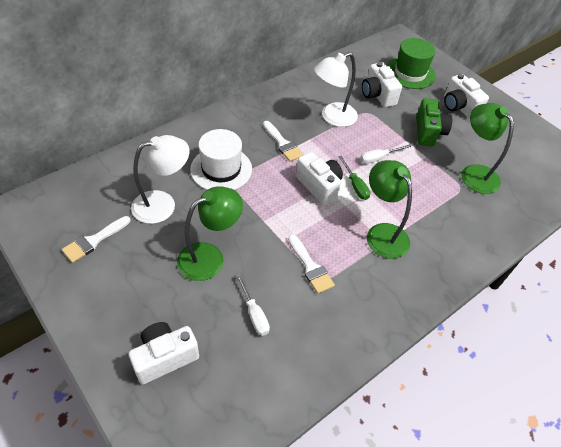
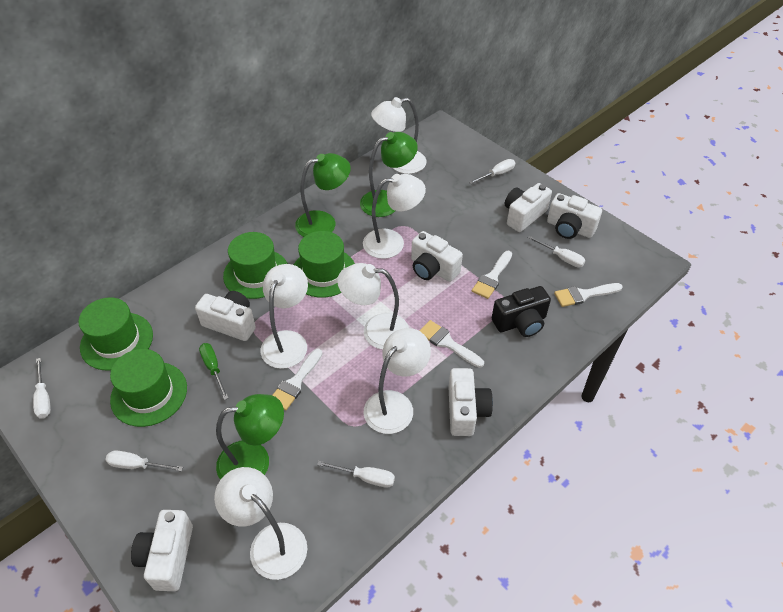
black camera: 0 -> 1
green camera: 1 -> 0
green hat: 1 -> 4
white brush: 3 -> 4
white camera: 4 -> 6
white hat: 1 -> 0
white lamp: 2 -> 6
white screwdriver: 2 -> 5

